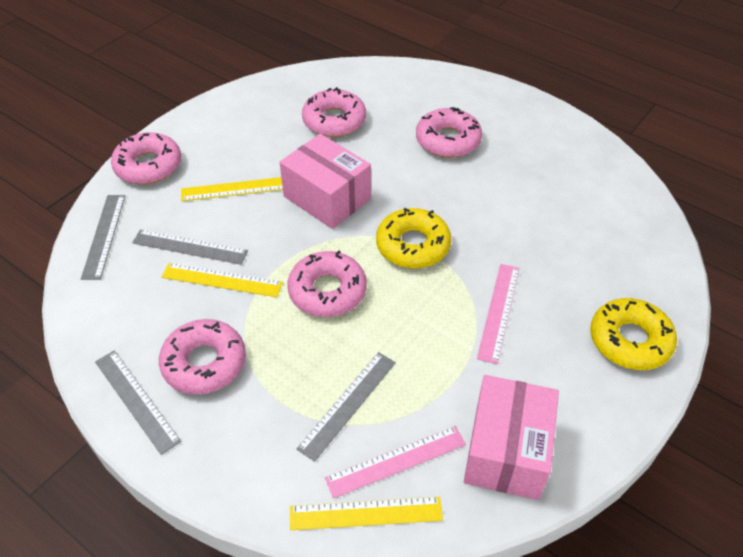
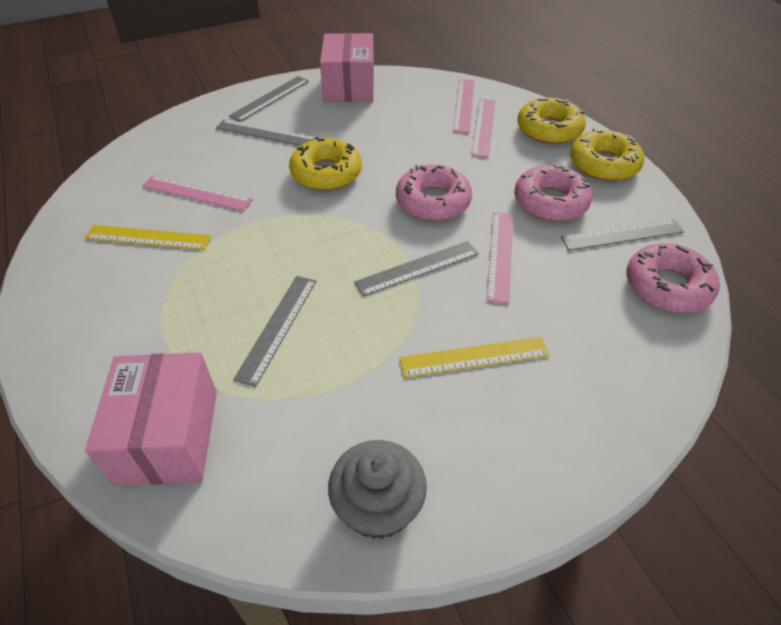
grey cupcake: 0 -> 1
grey ruler: 4 -> 5
pink donut: 5 -> 3
pink ruler: 2 -> 4
yellow donut: 2 -> 3
yellow ruler: 3 -> 2

